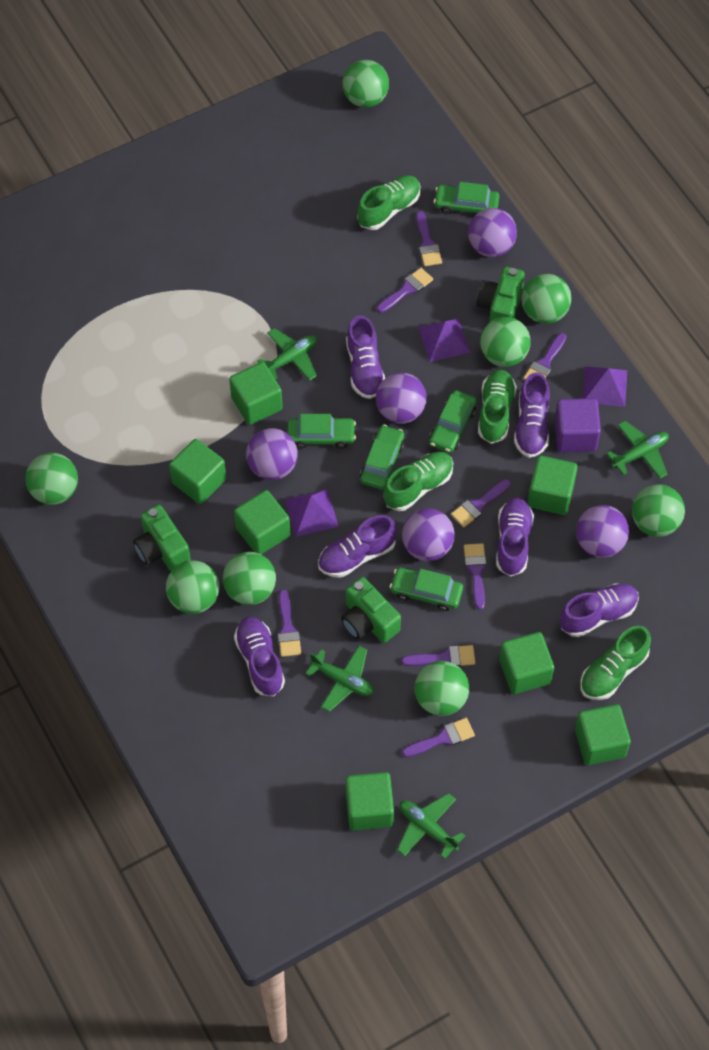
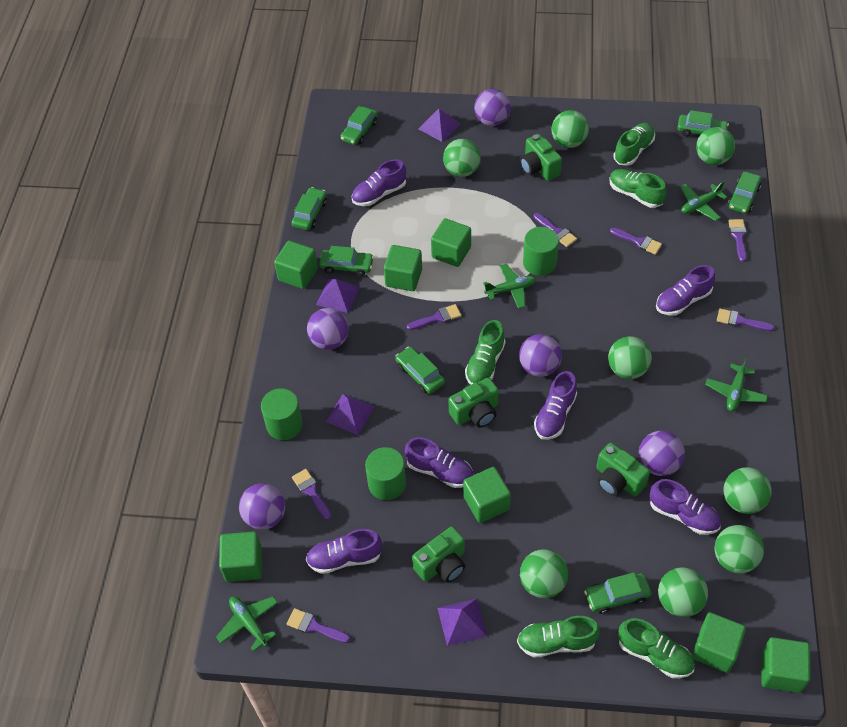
green camera: 3 -> 4
green car: 5 -> 7
green cylinder: 0 -> 3
green shoe: 4 -> 5
purple brush: 8 -> 7
purple cube: 1 -> 0
purple pyramid: 3 -> 4

